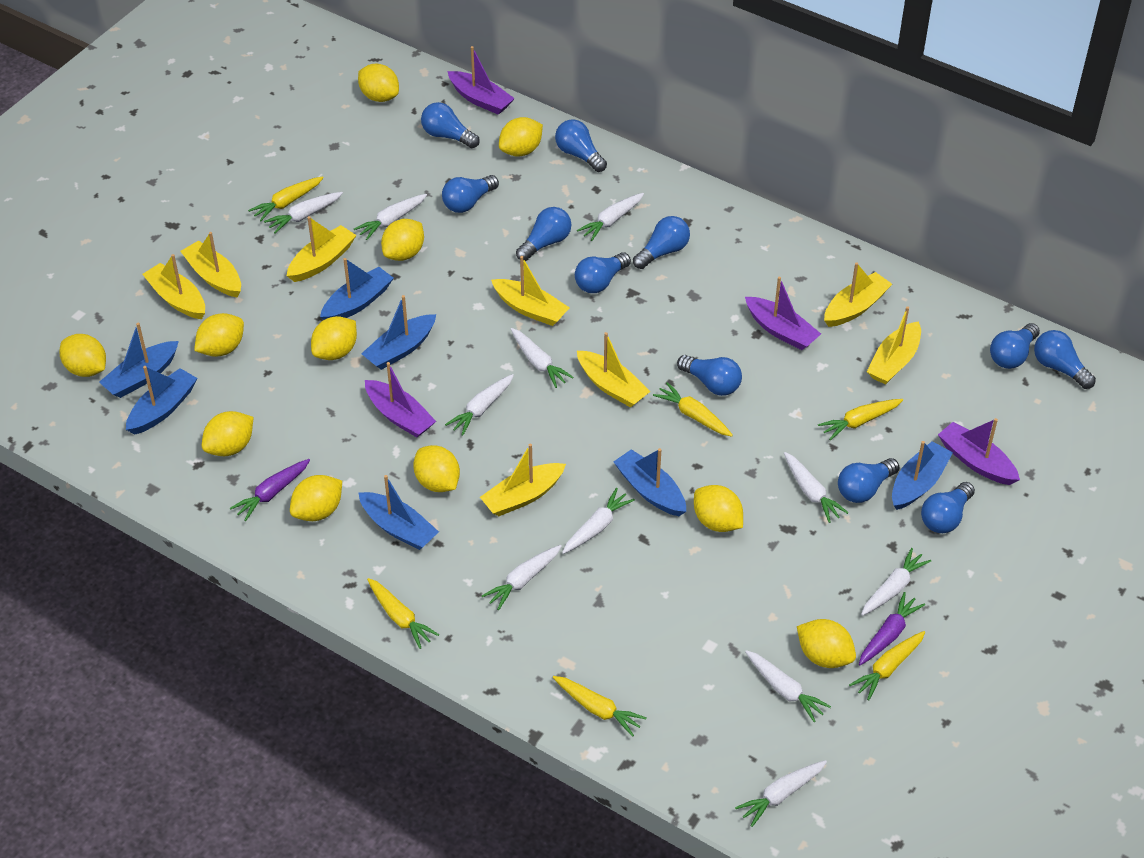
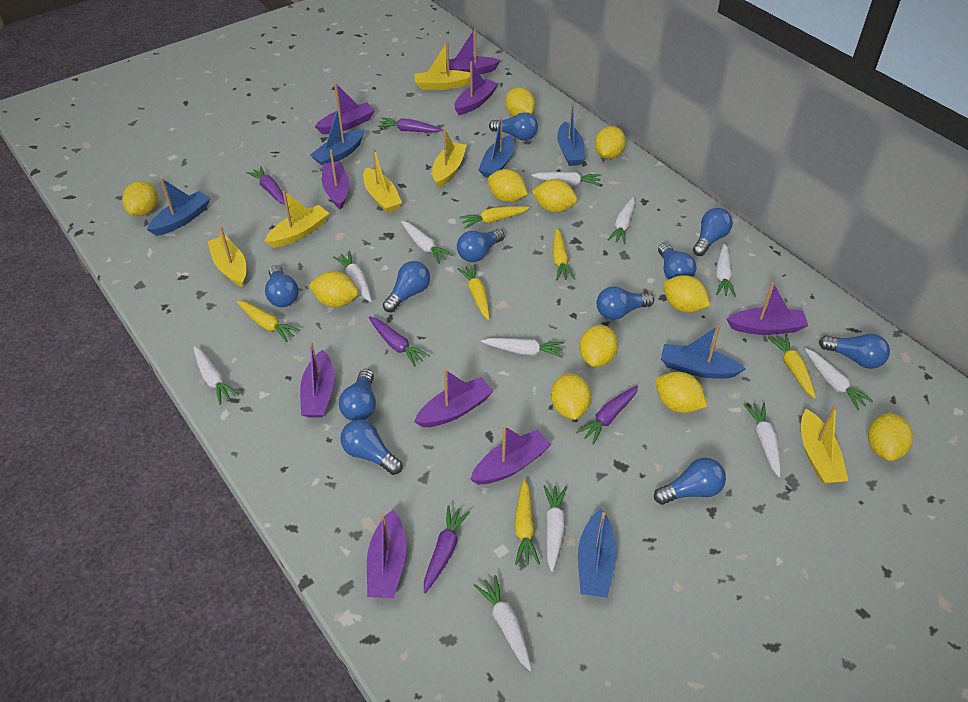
blue boat: 7 -> 6
purple boat: 4 -> 9
purple carrot: 2 -> 5
yellow boat: 8 -> 6

